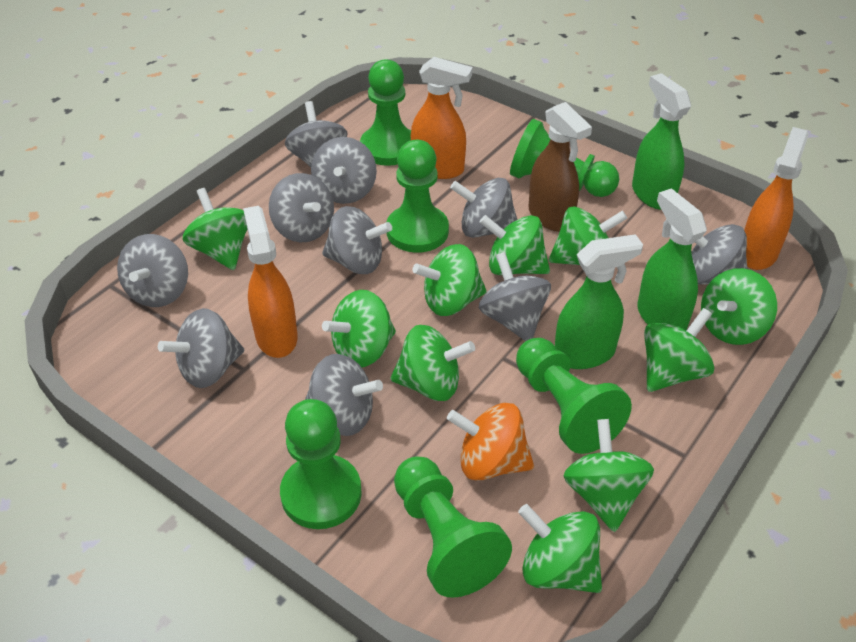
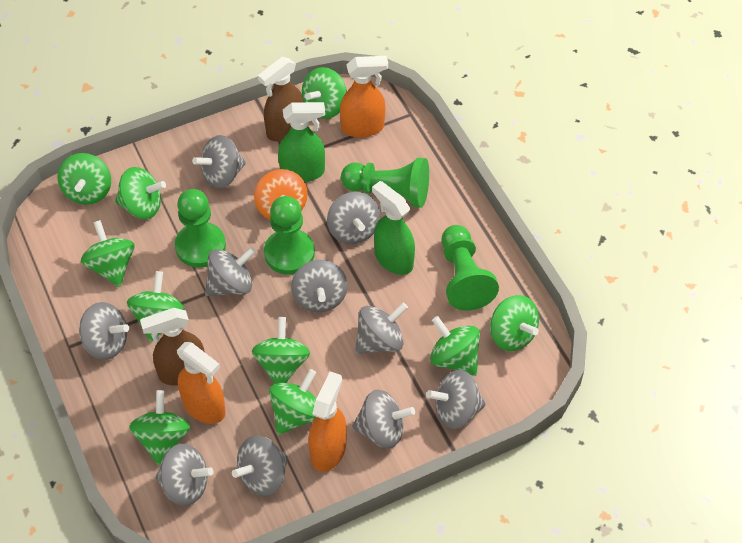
brown spray bottle: 1 -> 2
green pawn: 6 -> 4
green spray bottle: 3 -> 2

